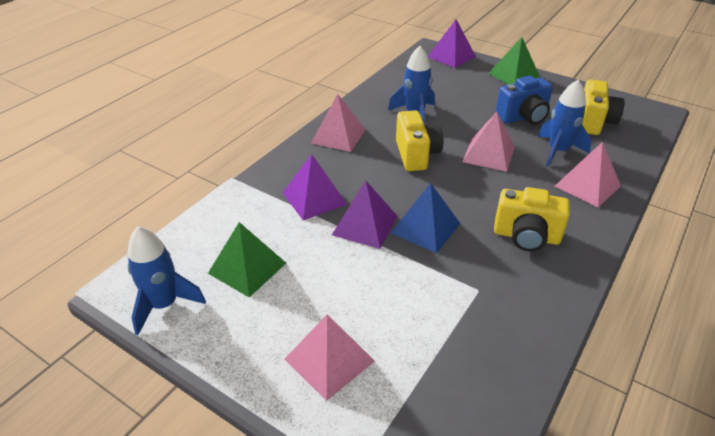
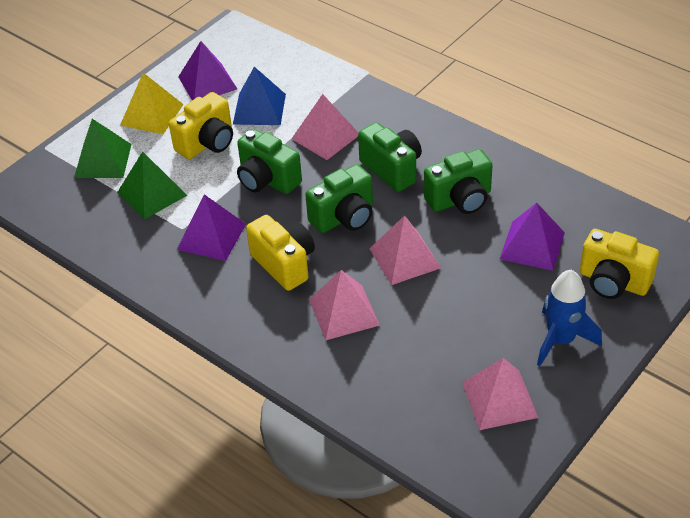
blue camera: 1 -> 0
blue rocket: 3 -> 1
green camera: 0 -> 4
yellow pyramid: 0 -> 1

